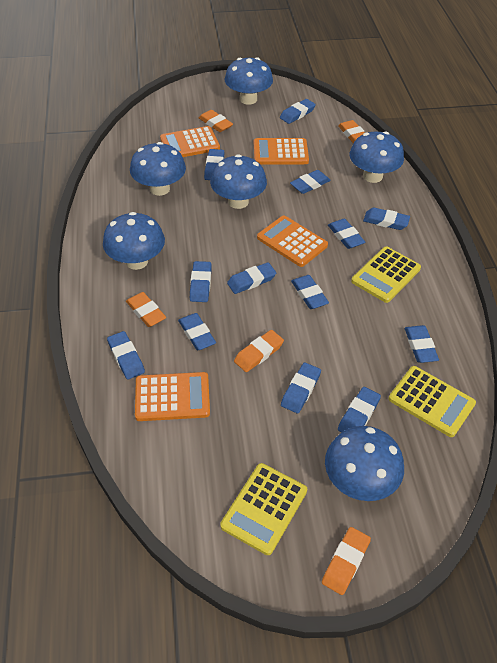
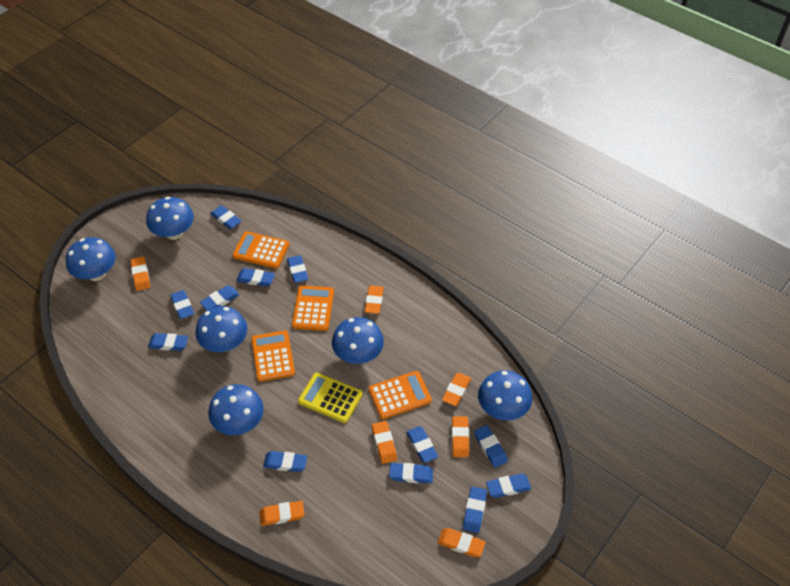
blue eraser: 13 -> 12
orange eraser: 5 -> 7
yellow calculator: 3 -> 1

